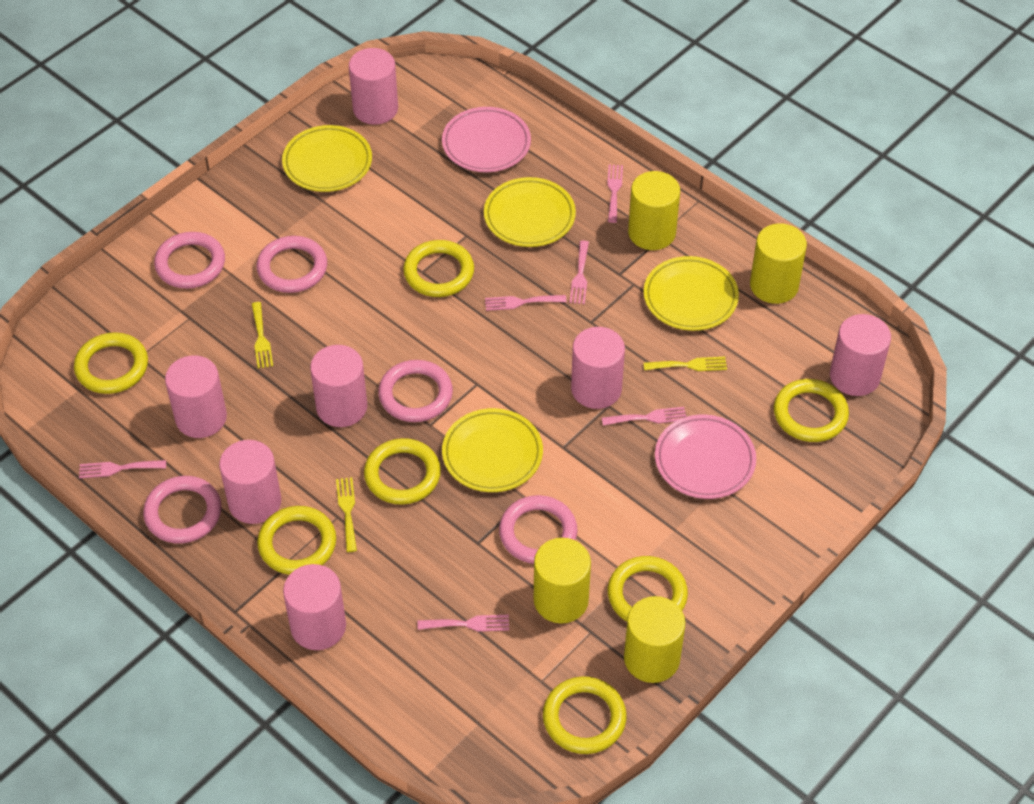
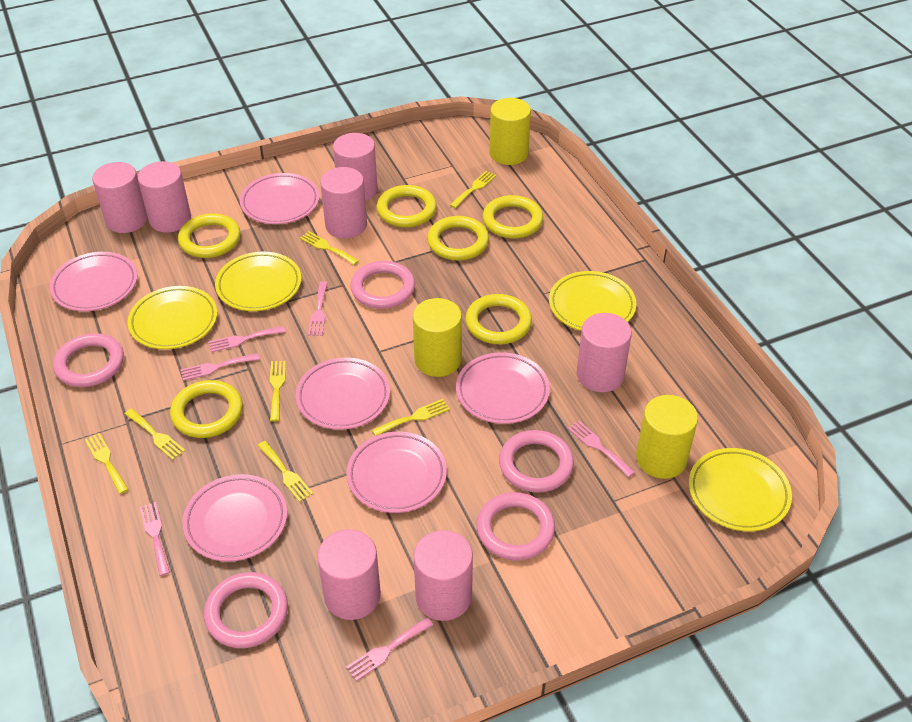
pink plate: 2 -> 6
yellow cylinder: 4 -> 3
yellow fork: 3 -> 7
yellow ring: 7 -> 6

